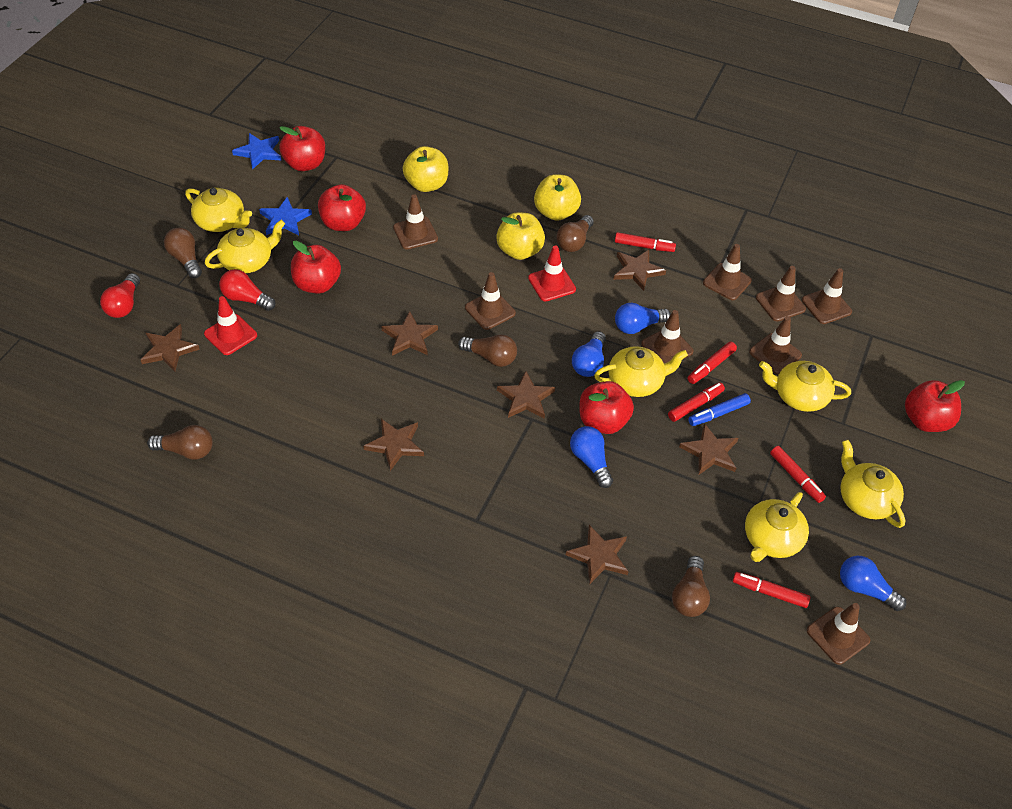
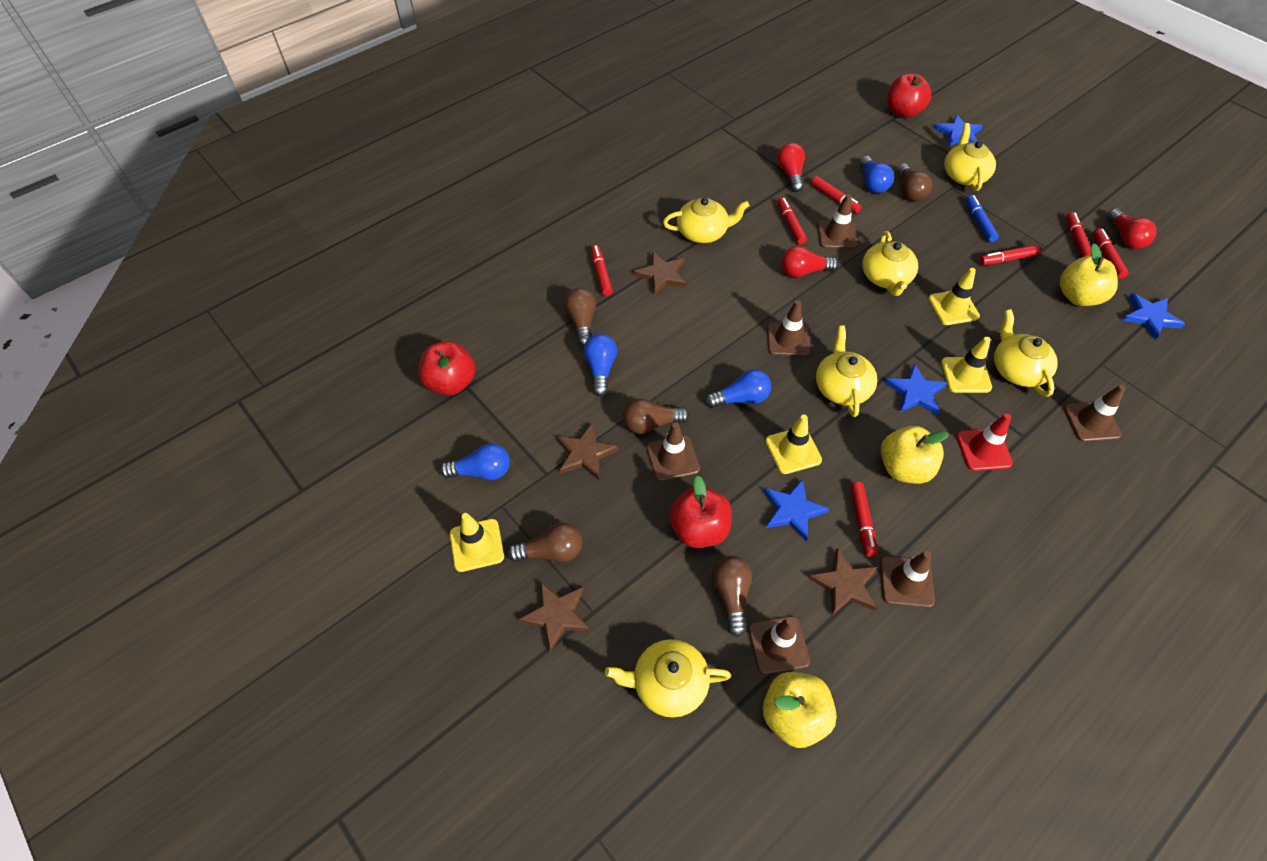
blue star: 2 -> 4
brown star: 7 -> 4
brown traffic cone: 8 -> 6
red apple: 5 -> 3
red light bulb: 2 -> 3
red marker: 5 -> 7
red traffic cone: 2 -> 1
yellow traffic cone: 0 -> 4

